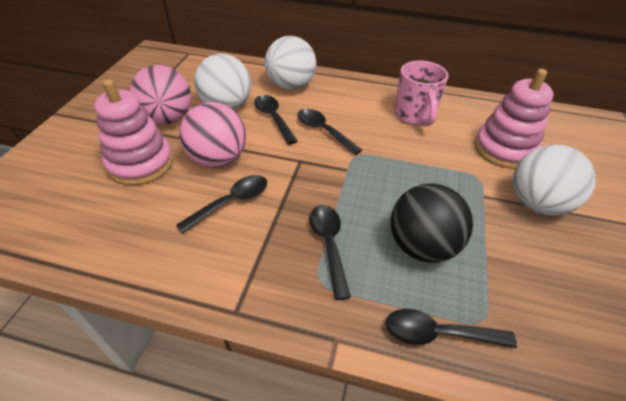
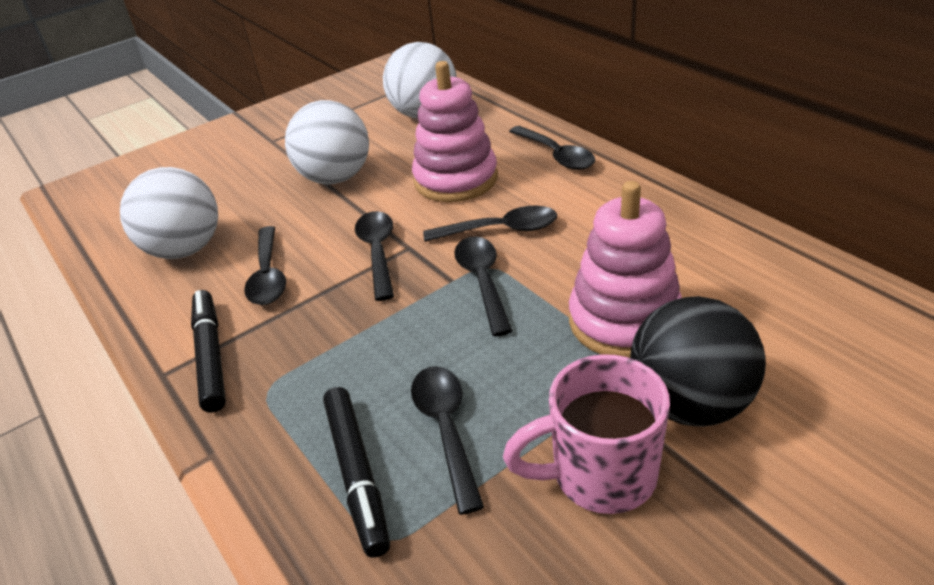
black marker: 0 -> 2
black spoon: 5 -> 6
pink ball: 2 -> 0

